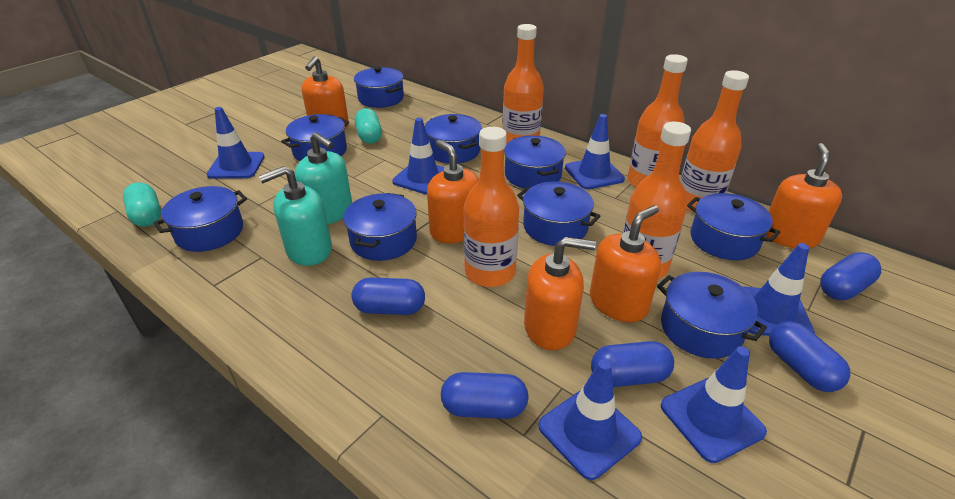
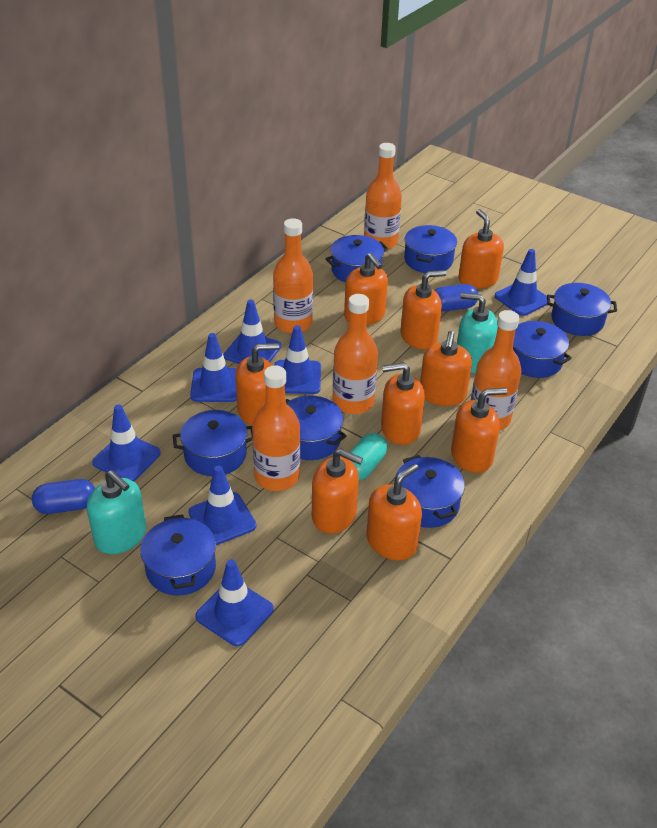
blue capsule: 5 -> 2
blue pot: 9 -> 8
blue traffic cone: 6 -> 7
orange soap dispenser: 5 -> 9
turquoise capsule: 2 -> 1

